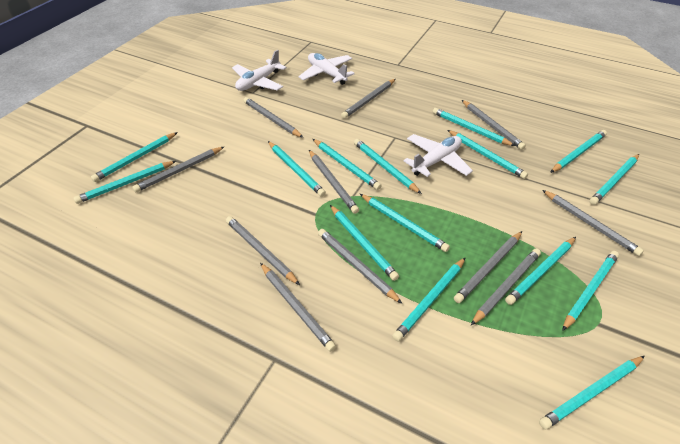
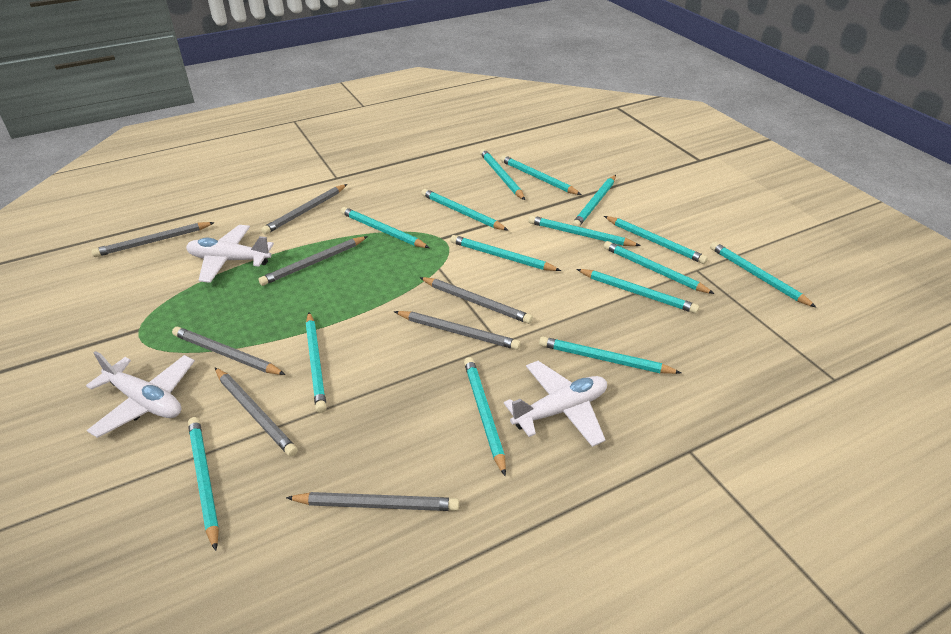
grey pencil: 11 -> 8

